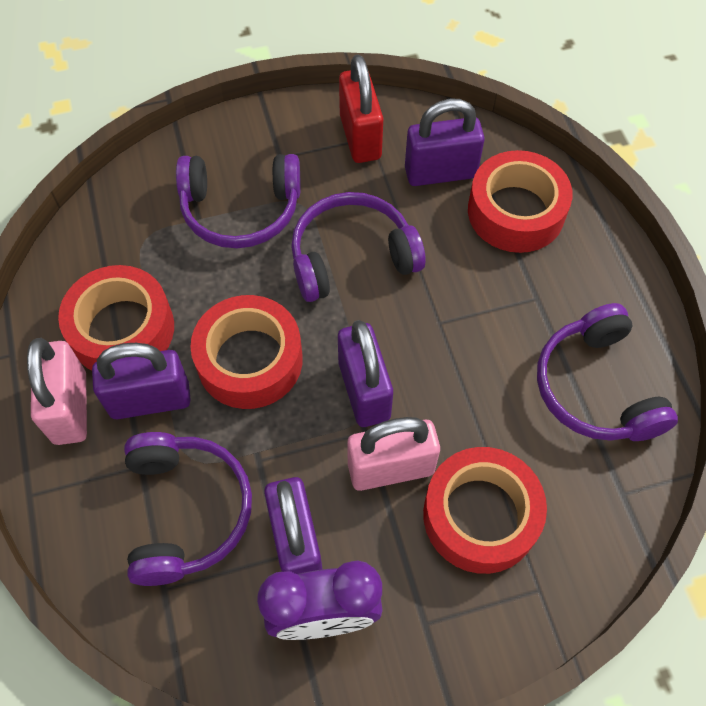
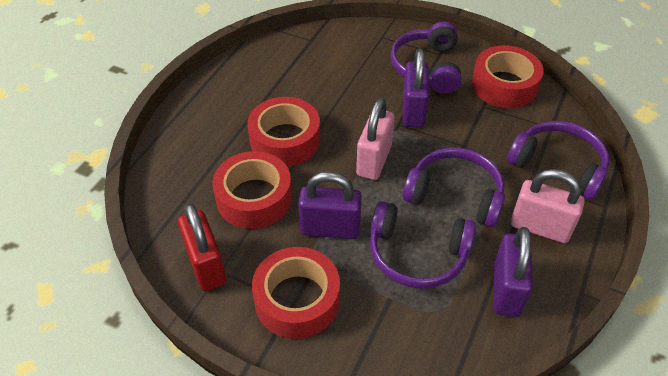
purple clock: 1 -> 0
purple padlock: 4 -> 3

